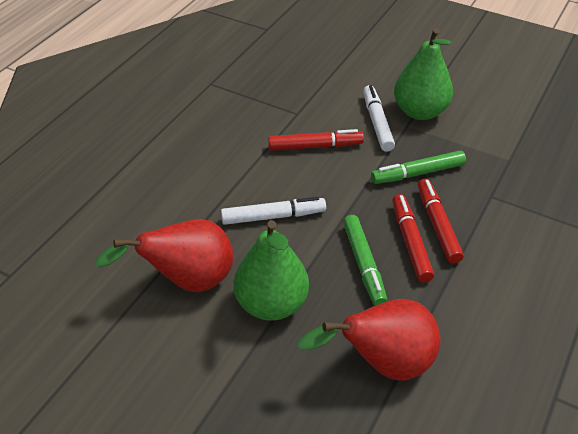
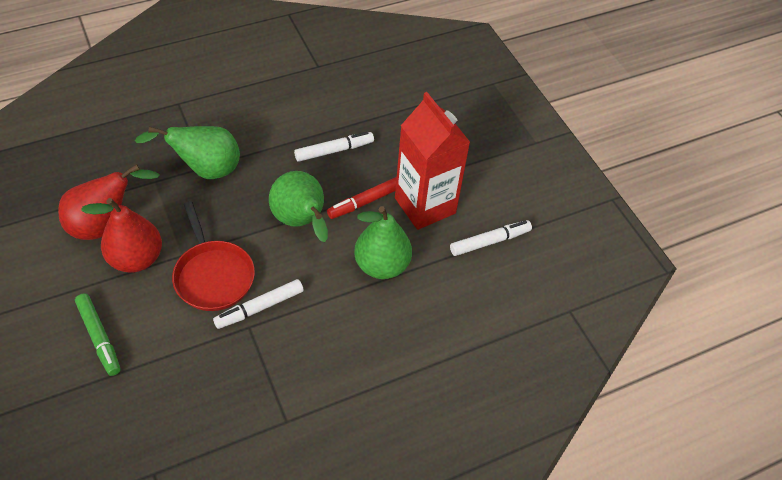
green marker: 2 -> 1
green pear: 2 -> 3
red carton: 0 -> 1
red marker: 3 -> 1
red pan: 0 -> 1
white marker: 2 -> 3

